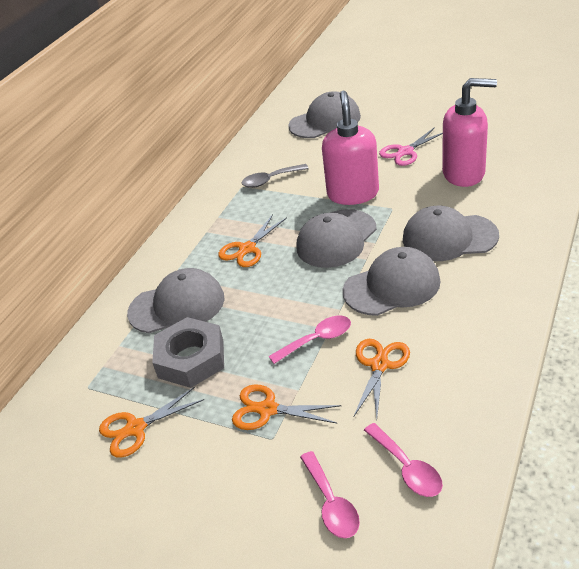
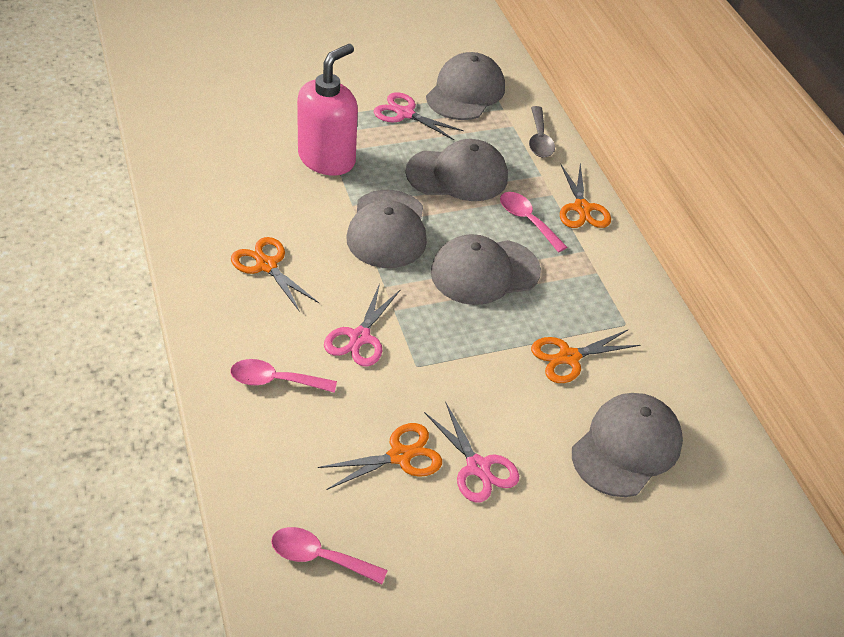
grey nut: 1 -> 0
pink scissors: 1 -> 3
pink soap dispenser: 2 -> 1

